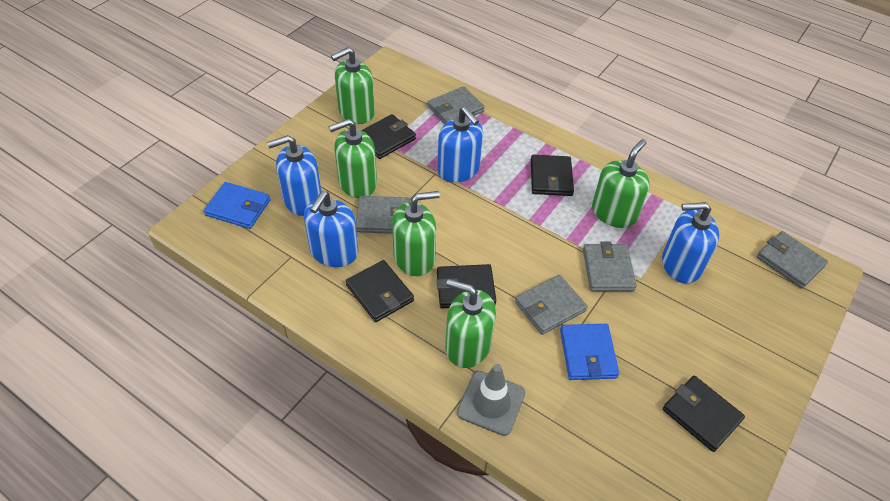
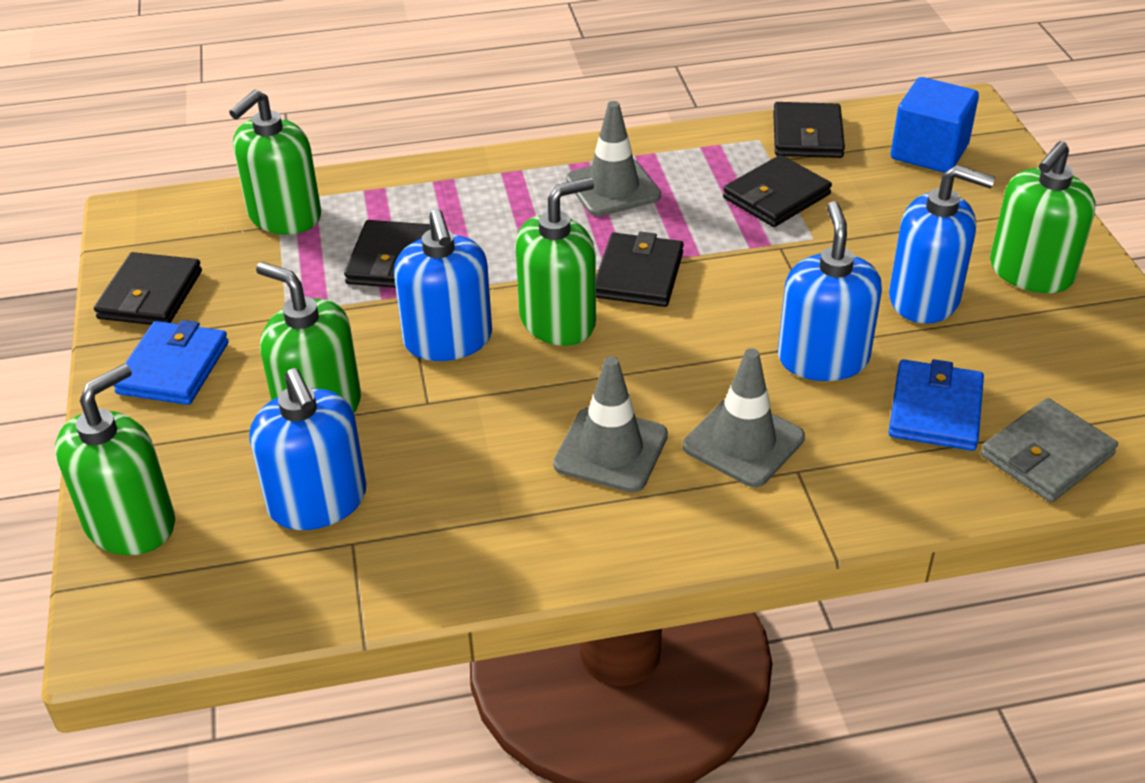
blue cube: 0 -> 1
grey traffic cone: 1 -> 3
grey wallet: 5 -> 1

